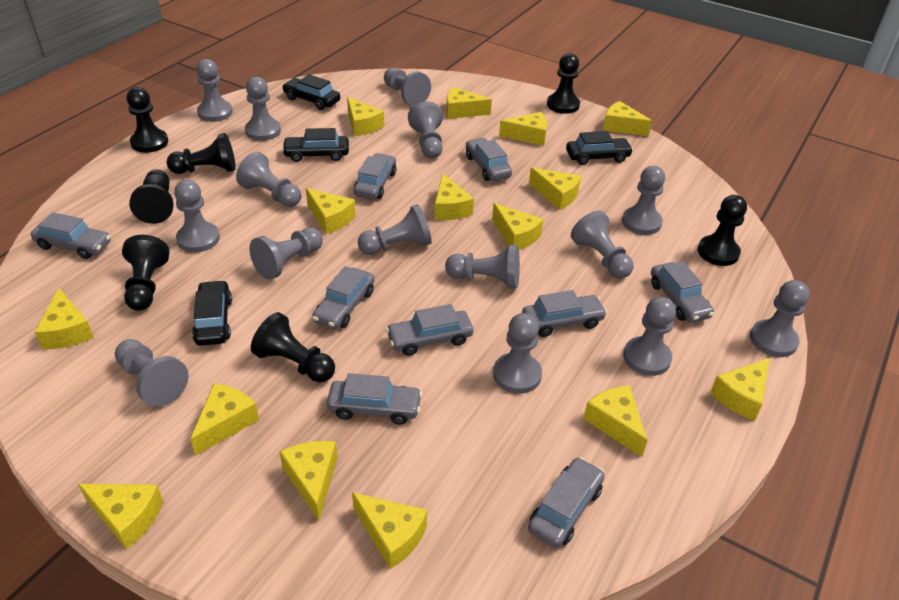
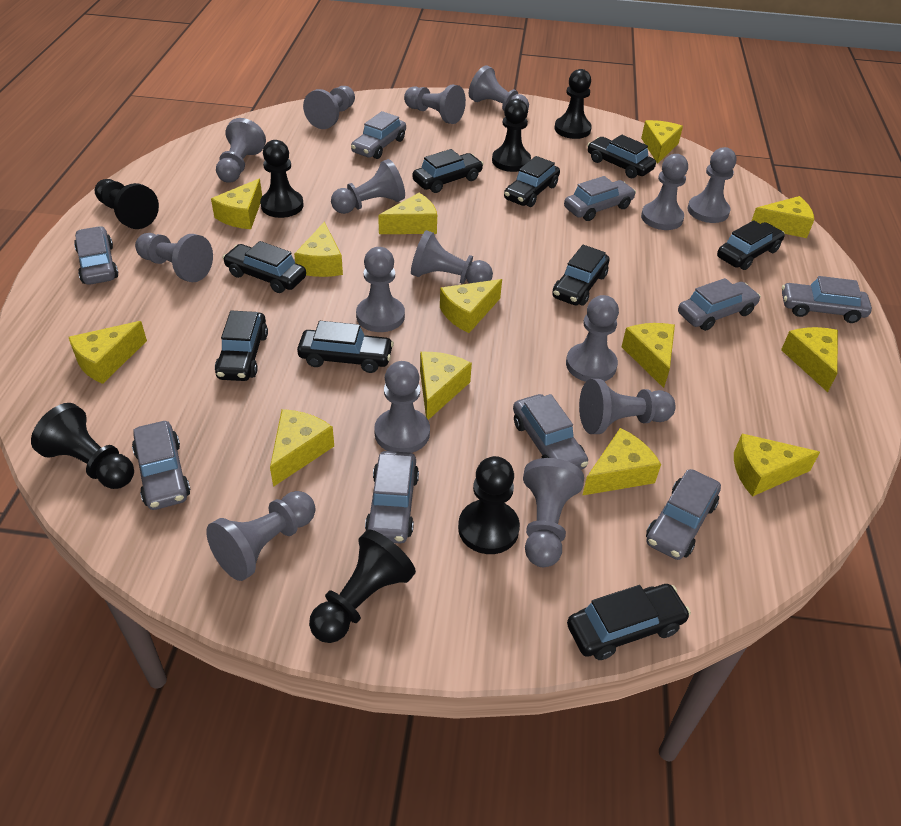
black car: 4 -> 9
yellow cheese: 15 -> 13

